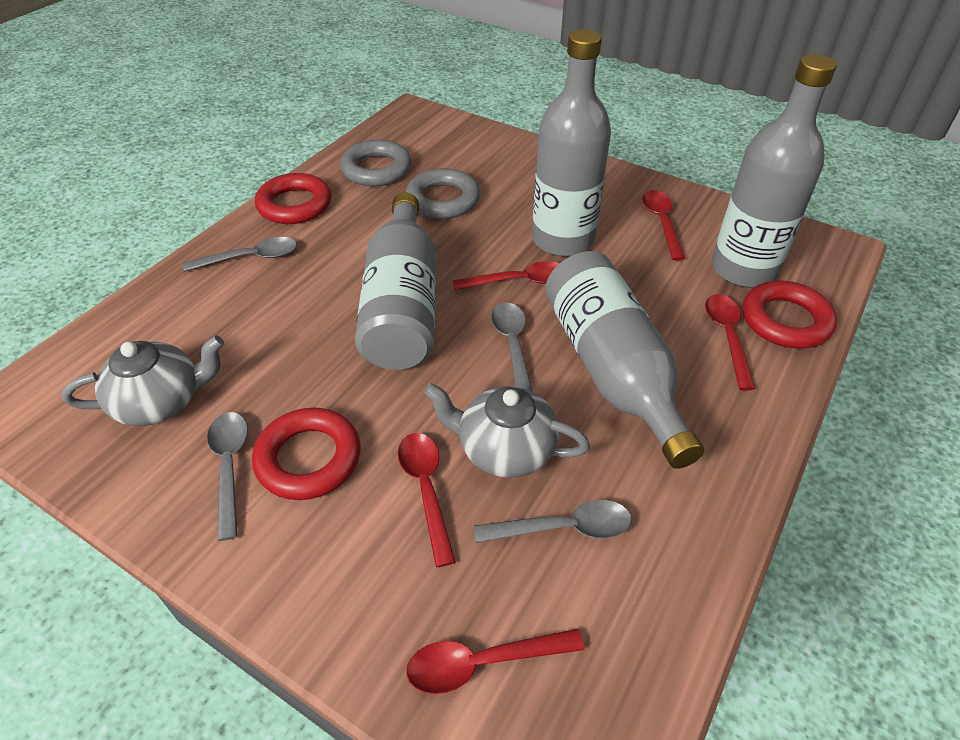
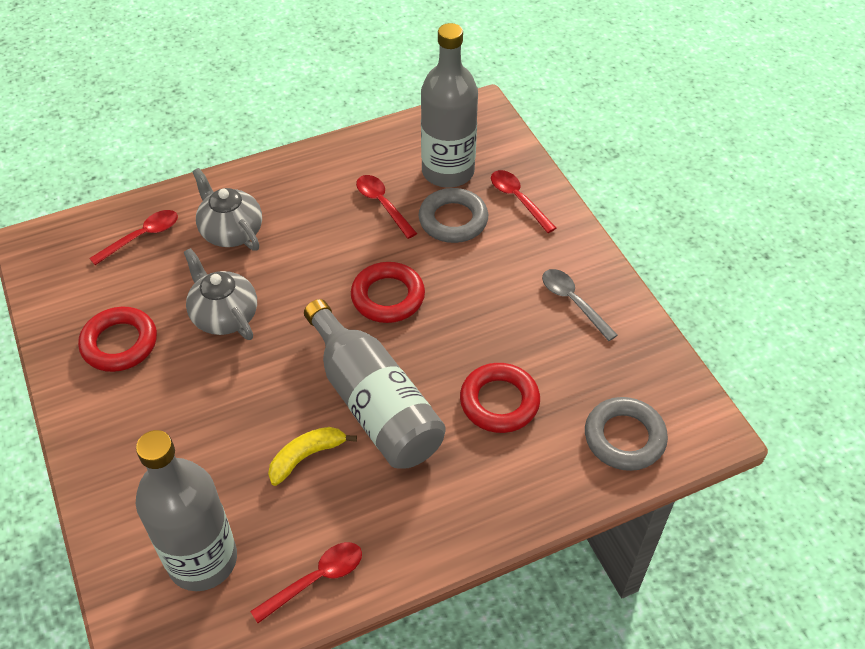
grey bottle: 4 -> 3
grey spoon: 4 -> 1
red spoon: 5 -> 4
yellow banana: 0 -> 1

